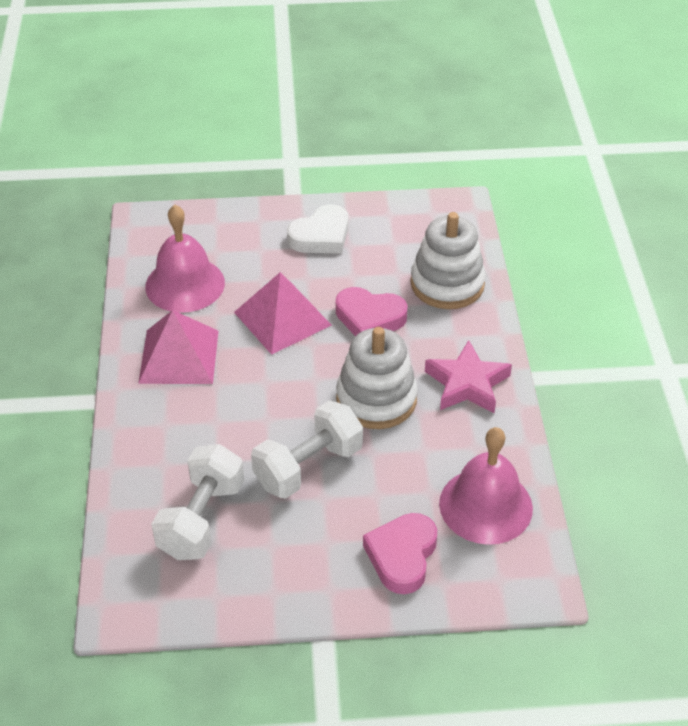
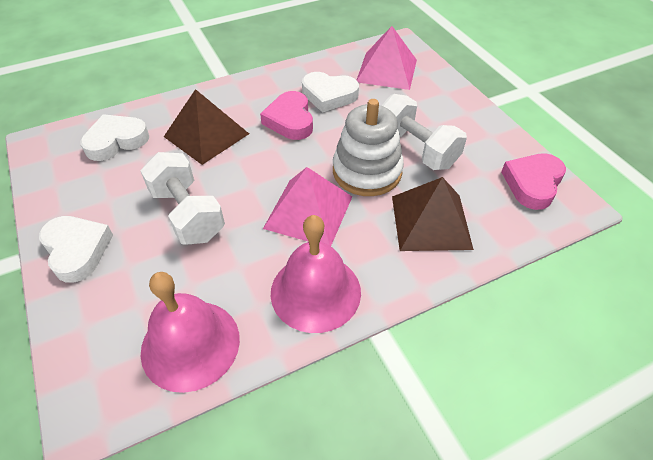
brown pyramid: 0 -> 2
pink star: 1 -> 0
white heart: 1 -> 3
white stacking toy: 2 -> 1

